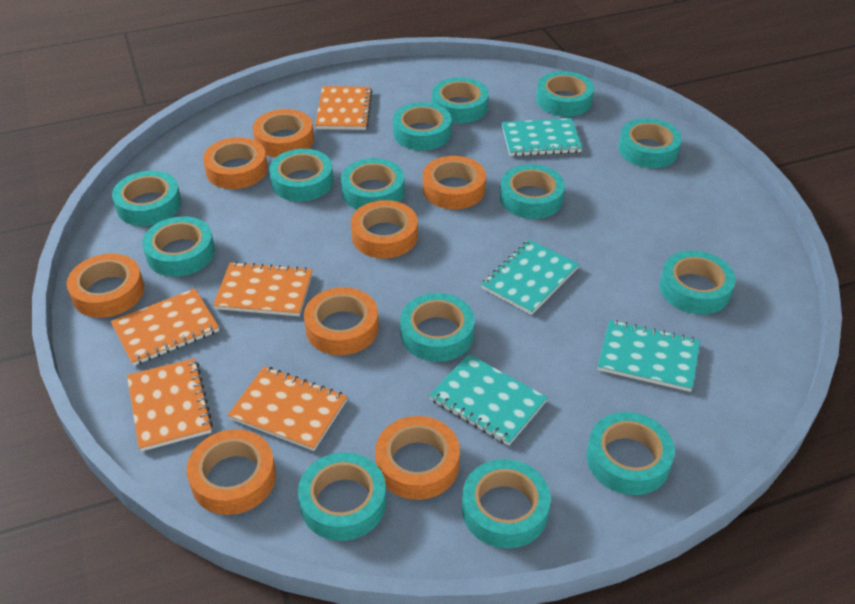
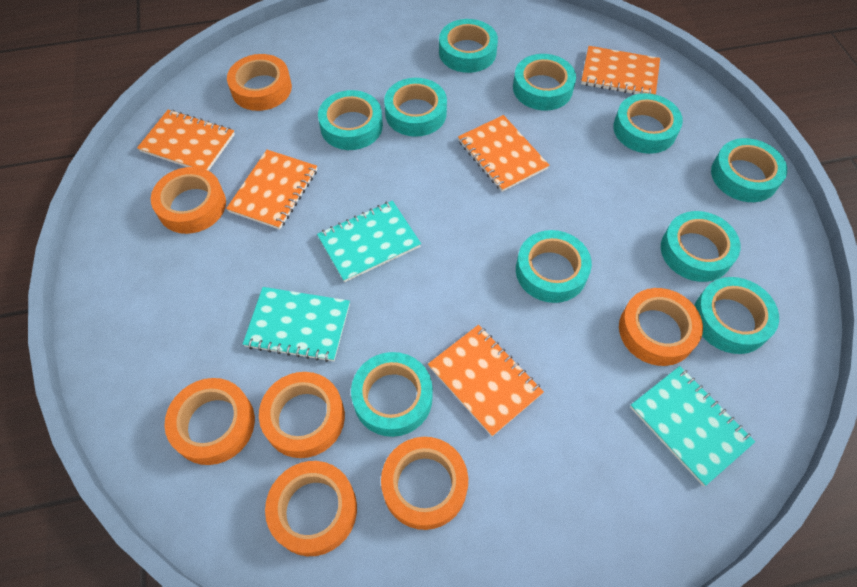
orange tape: 8 -> 7
turquoise notebook: 4 -> 3
turquoise tape: 14 -> 10

